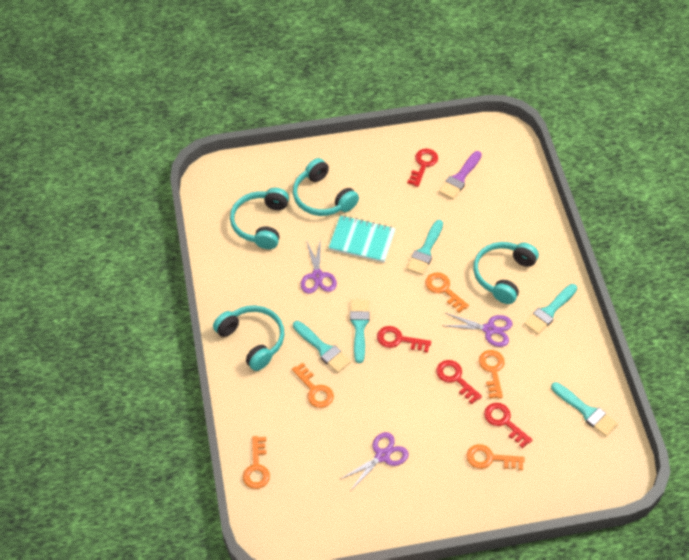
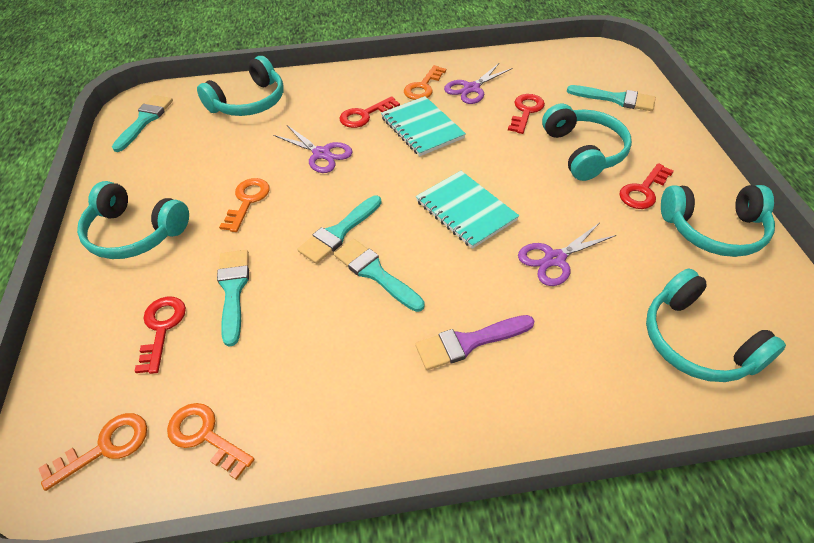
orange key: 5 -> 4
turquoise headphones: 4 -> 5
turquoise notebook: 1 -> 2

